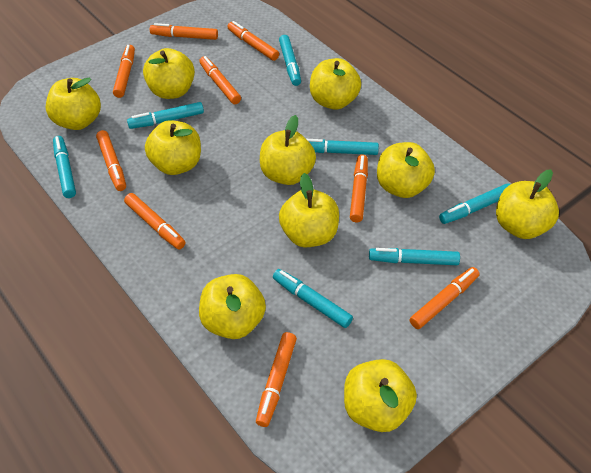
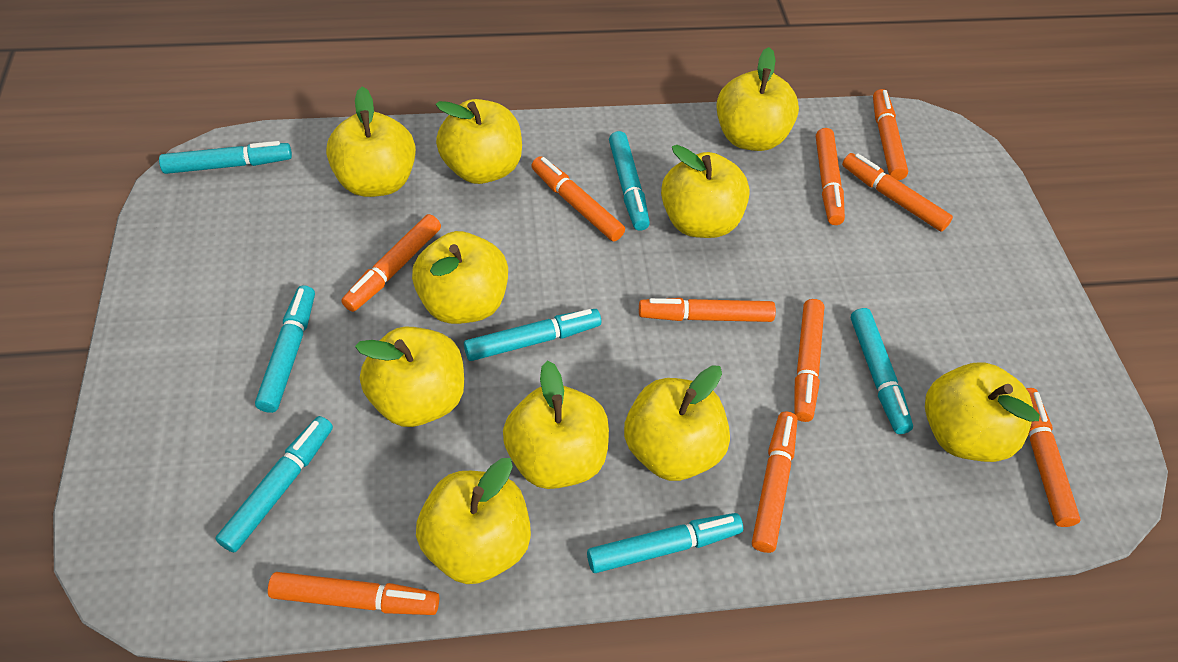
orange marker: 9 -> 10

